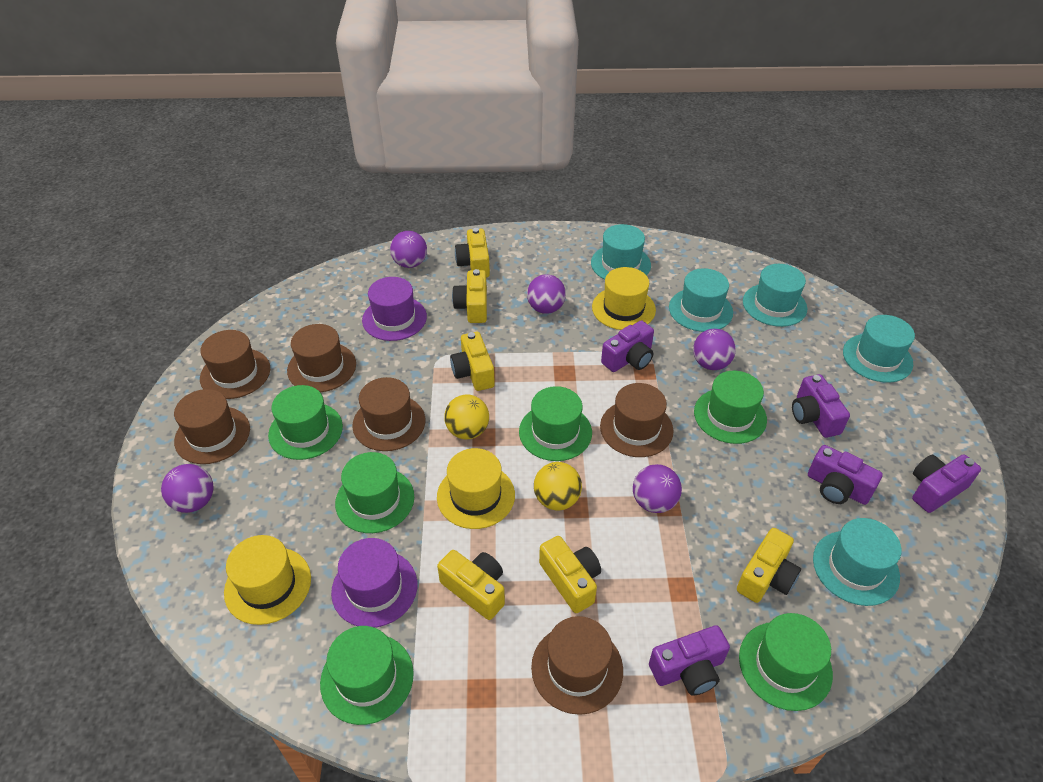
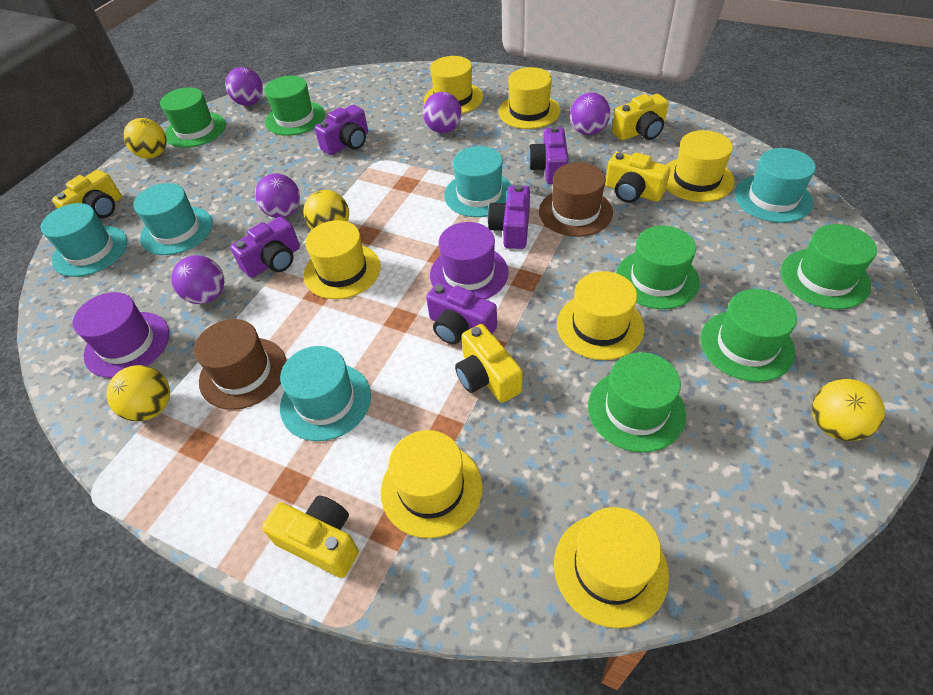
brown hat: 6 -> 2
yellow ball: 2 -> 4
yellow camera: 6 -> 5
yellow hat: 3 -> 7

